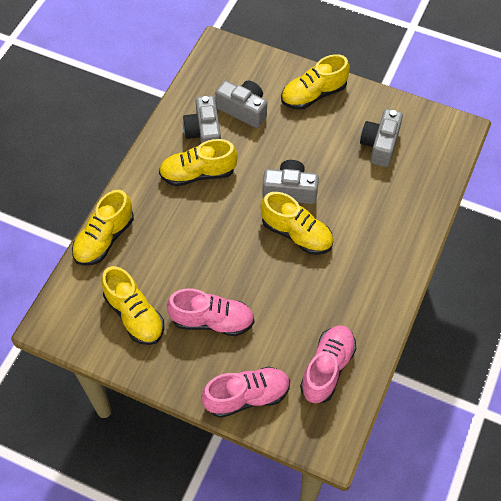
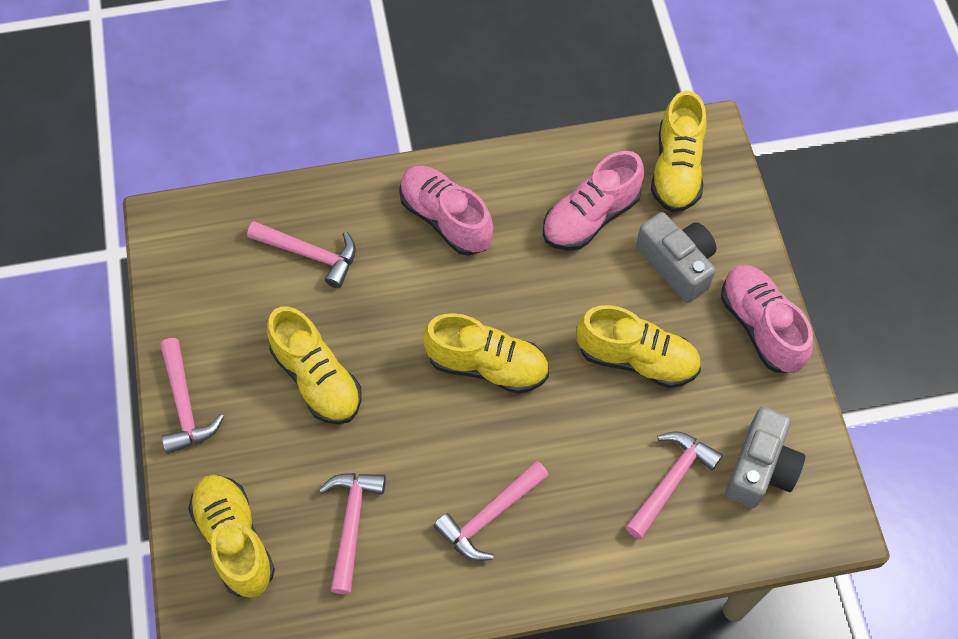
grey camera: 4 -> 2
pink hammer: 0 -> 5

